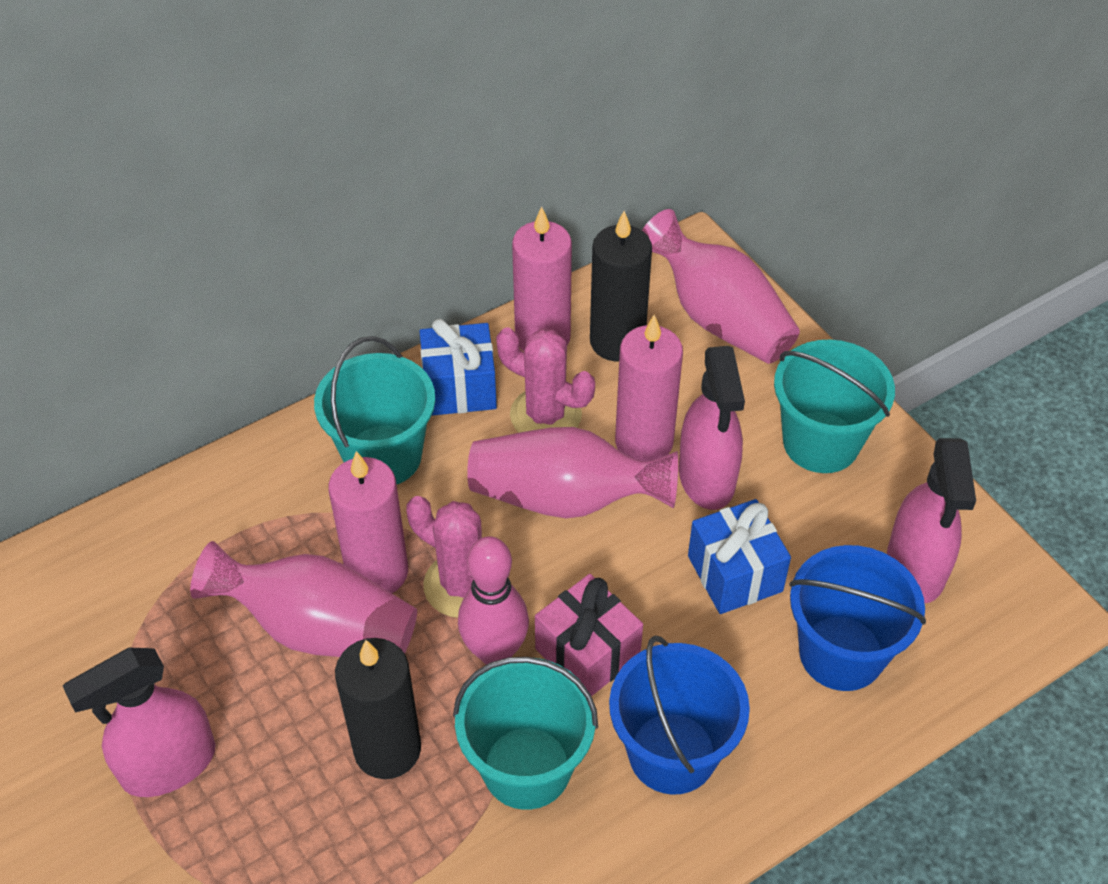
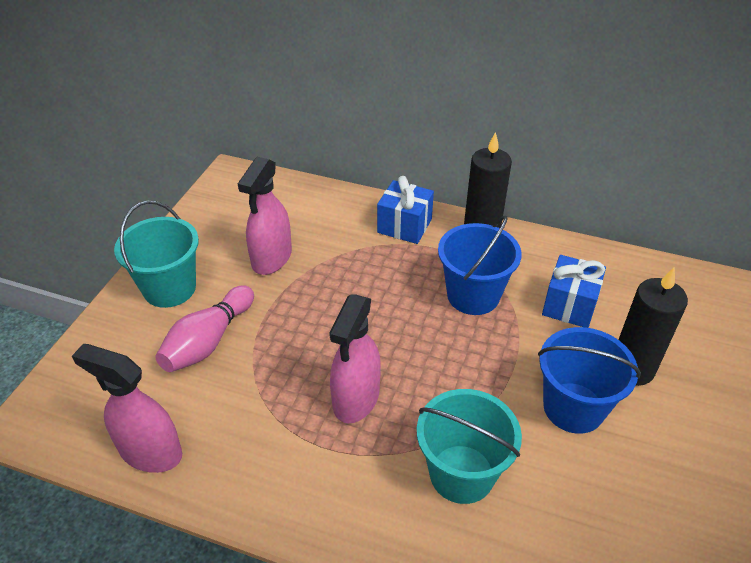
pink cactus: 2 -> 0
pink candle: 3 -> 0
pink gift: 1 -> 0
pink vase: 3 -> 0
turquoise bucket: 3 -> 2

